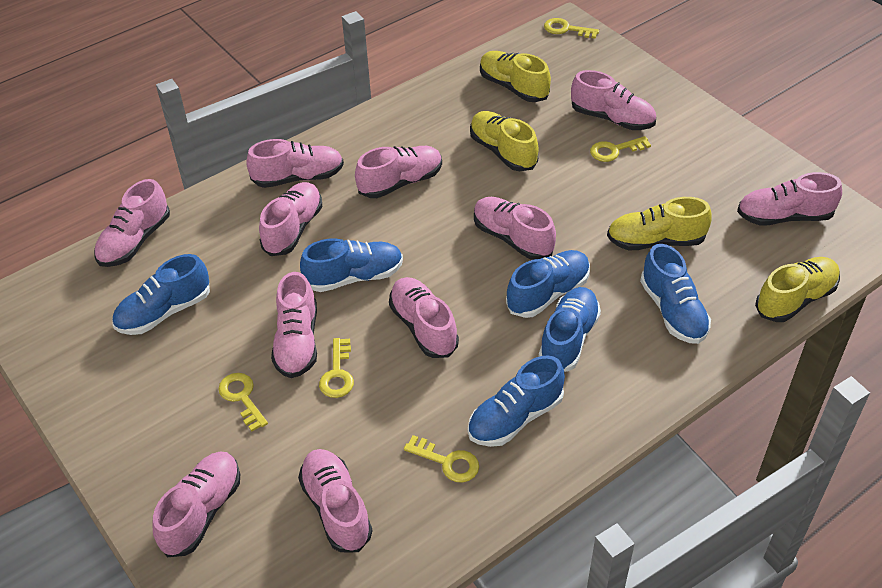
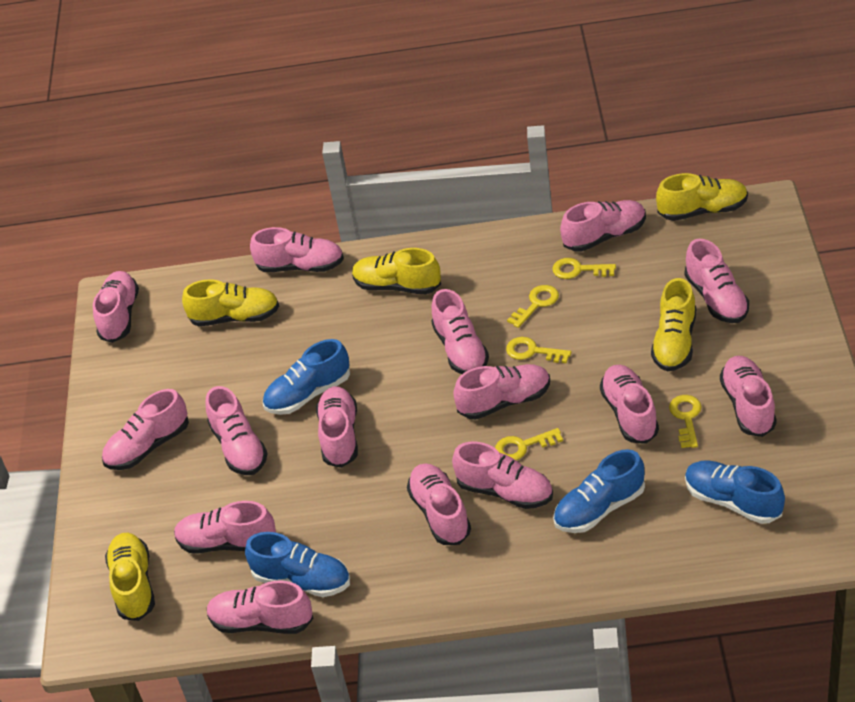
blue shoe: 6 -> 4
pink shoe: 11 -> 15
yellow shoe: 4 -> 5

